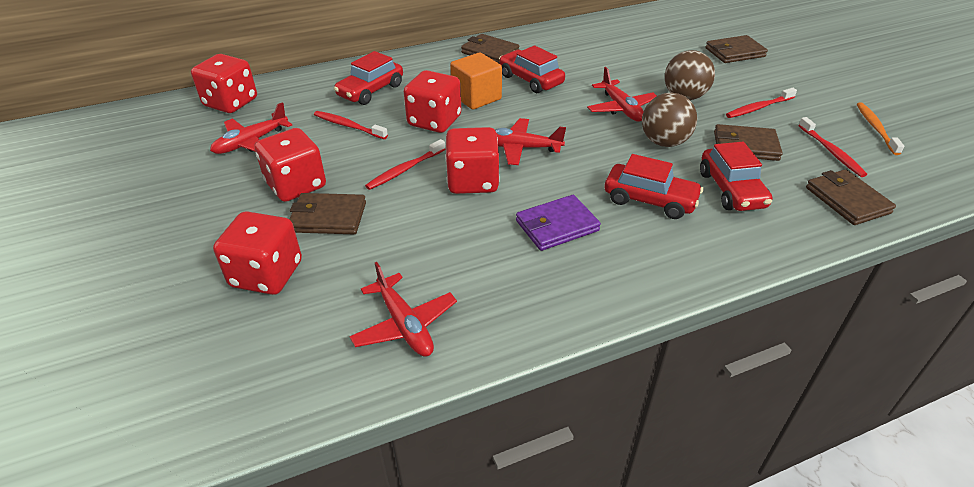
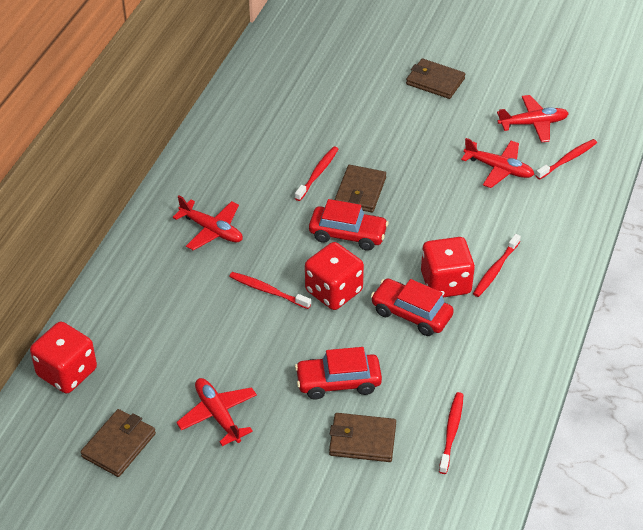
brown ball: 2 -> 0
brown wallet: 5 -> 4
orange cube: 1 -> 0
orange toothbrush: 1 -> 0
purple wallet: 1 -> 0
red car: 4 -> 3
red dice: 5 -> 3
red toothbrush: 4 -> 5

